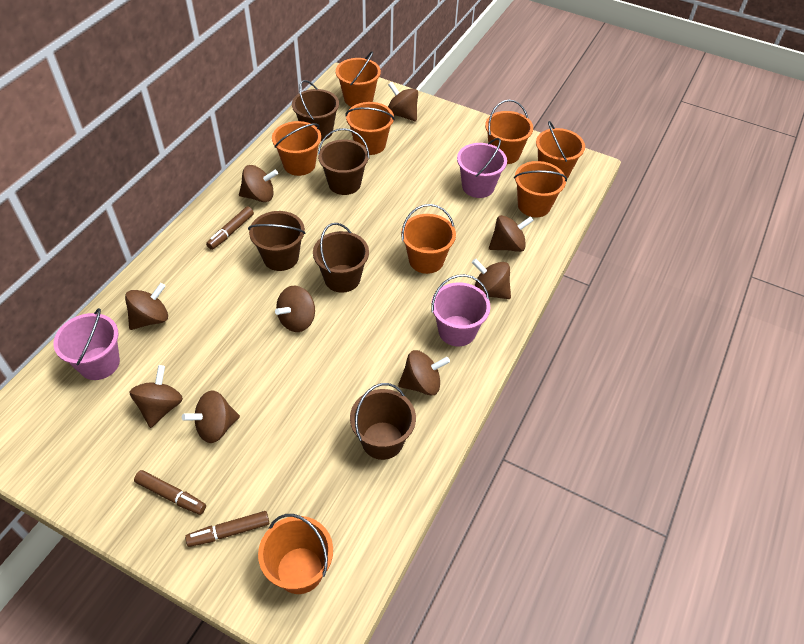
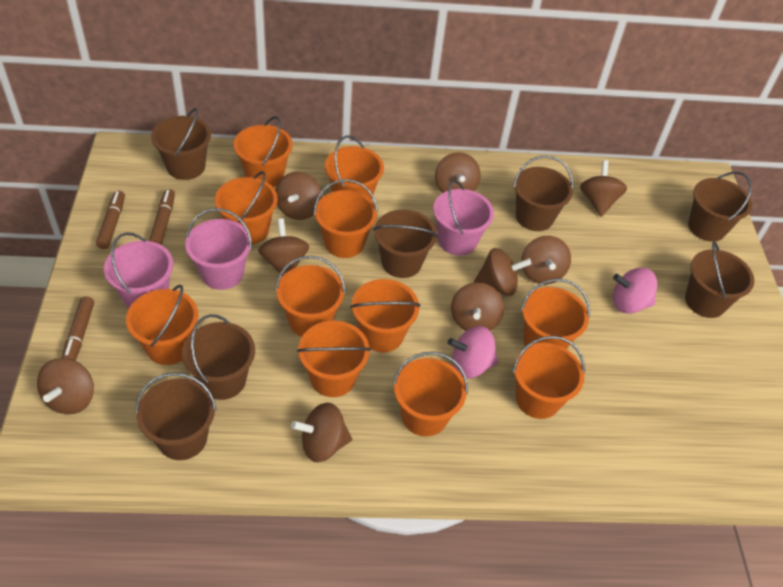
brown bucket: 5 -> 7
orange bucket: 8 -> 11
pink spinning top: 0 -> 2

